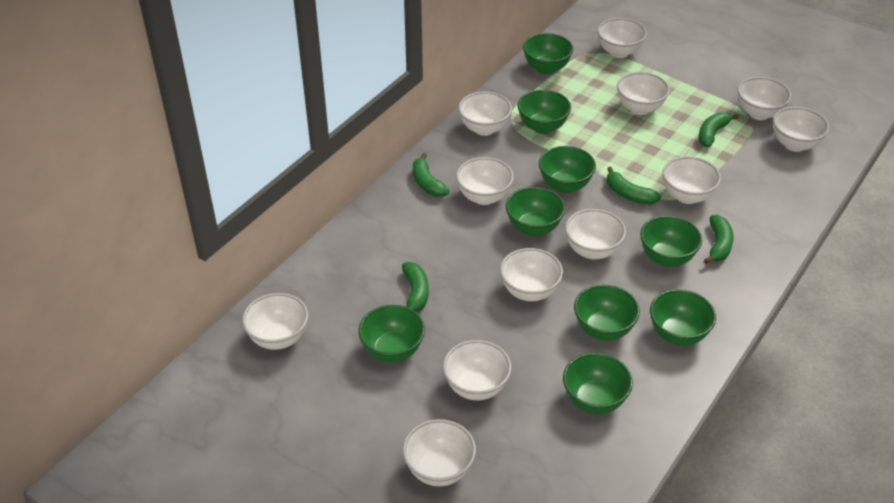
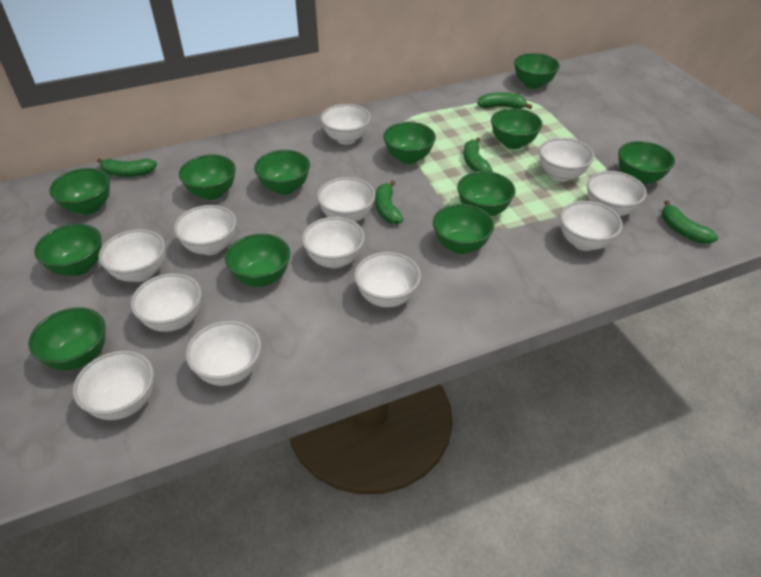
green bowl: 9 -> 12

